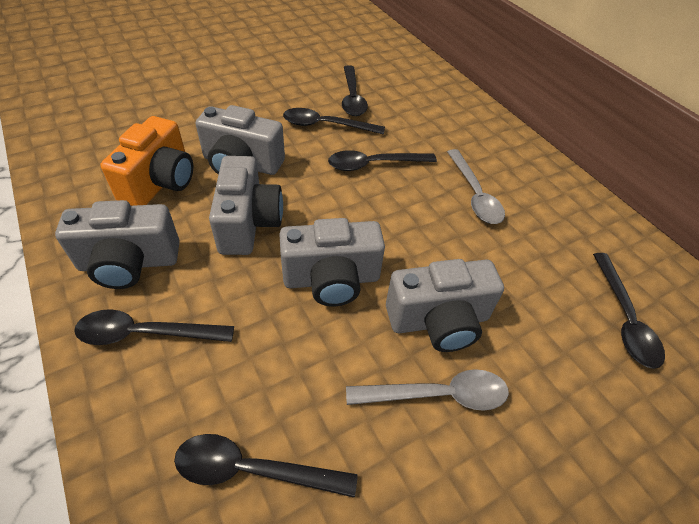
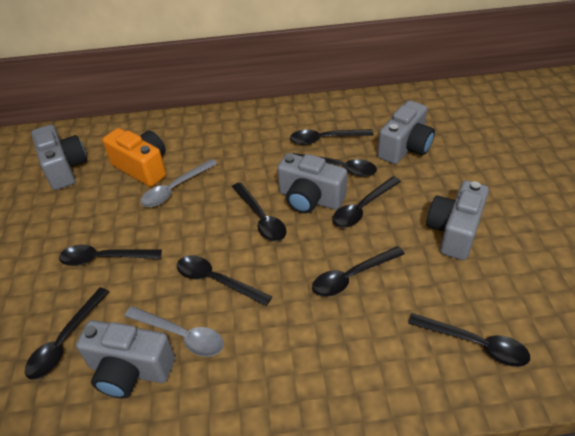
black spoon: 6 -> 9

